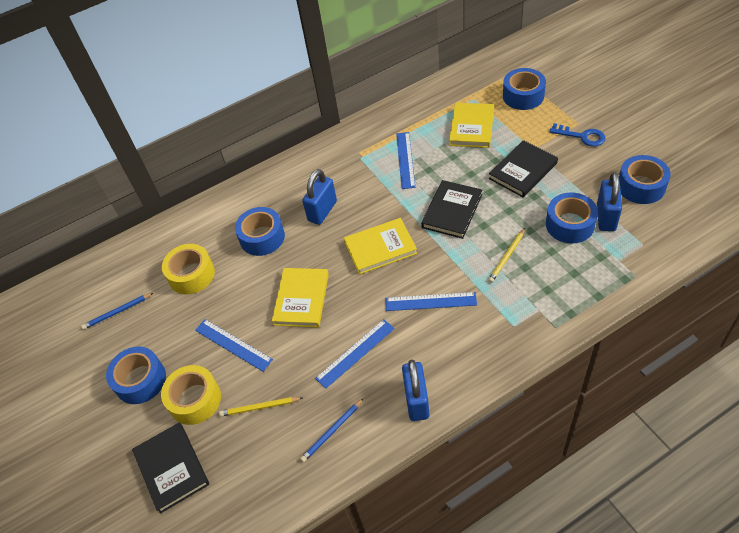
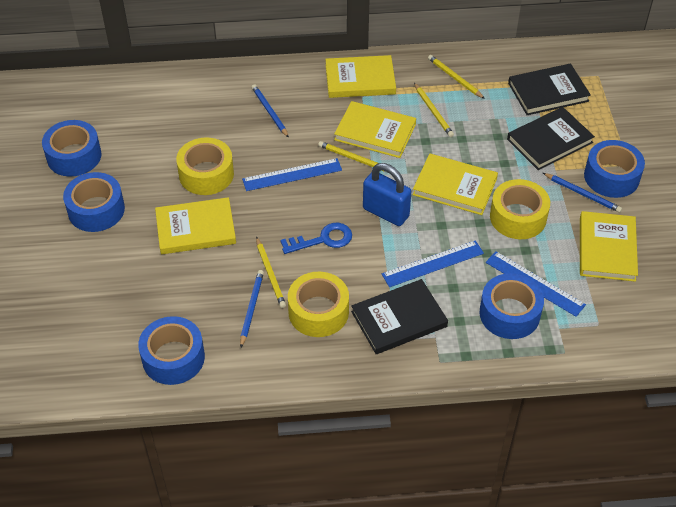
blue padlock: 3 -> 1
blue pencil: 2 -> 3
blue ruler: 4 -> 3
yellow book: 3 -> 5
yellow pencil: 2 -> 4
yellow tape: 2 -> 3

